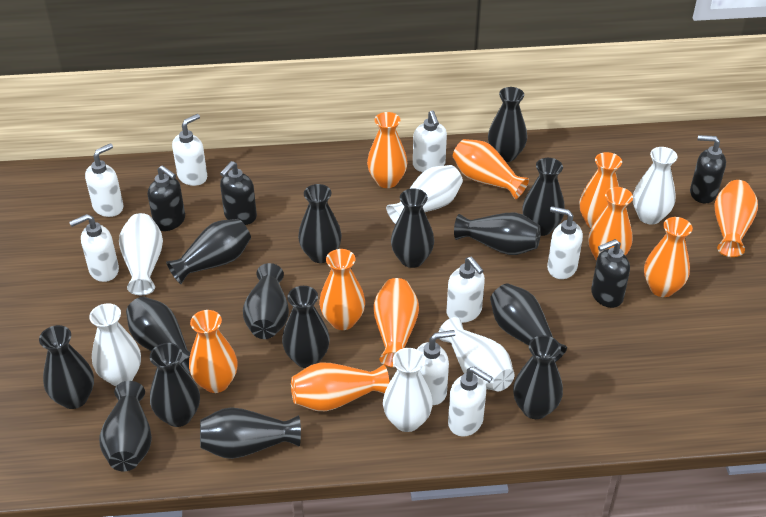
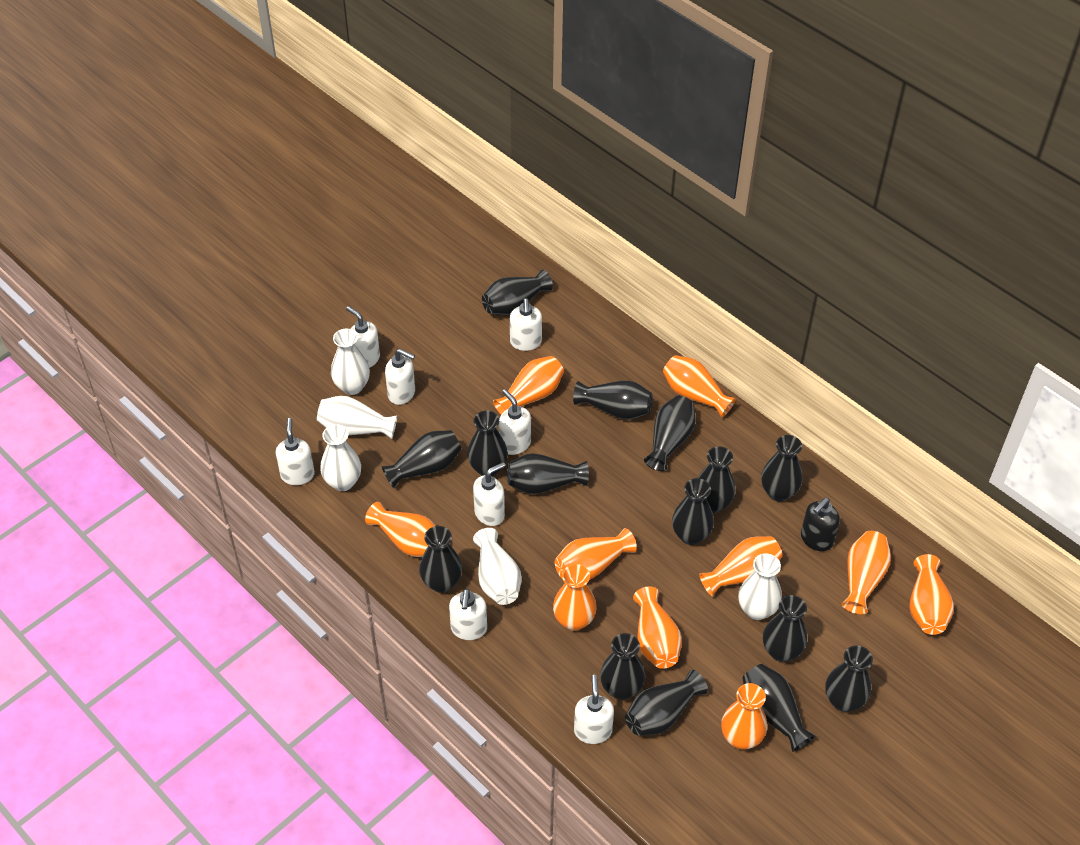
black soap dispenser: 4 -> 1
white vase: 6 -> 5

